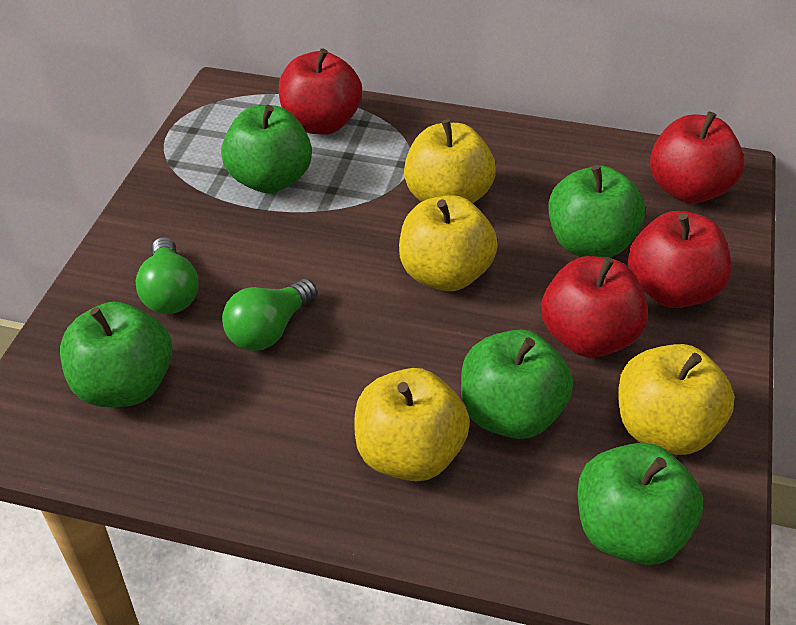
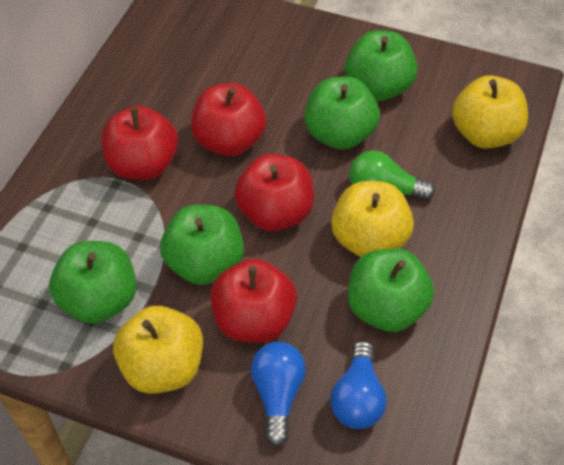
blue light bulb: 0 -> 2
green light bulb: 2 -> 1
yellow apple: 4 -> 3

